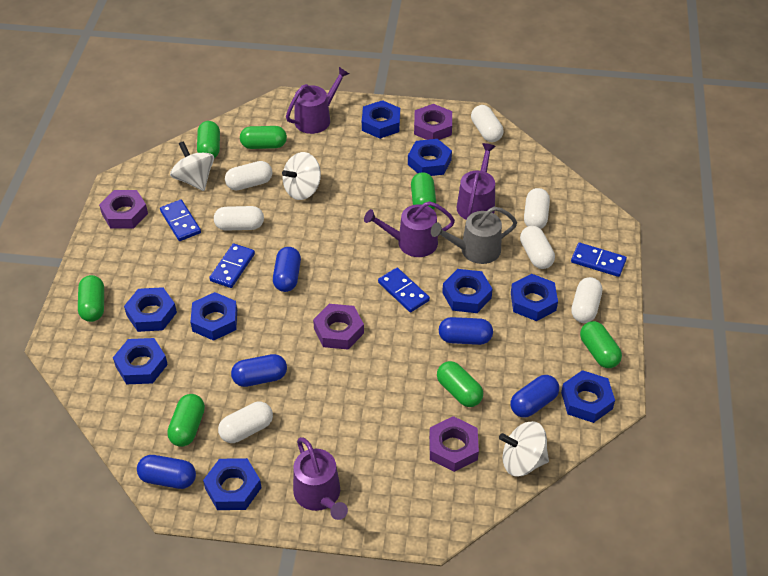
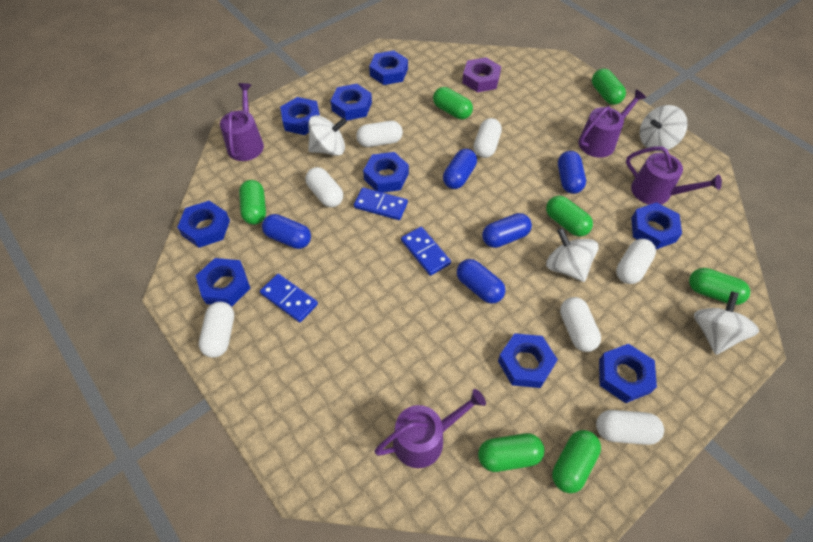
blue domino: 4 -> 3
grey watering can: 1 -> 0
purple nut: 4 -> 1
white spinning top: 3 -> 4

